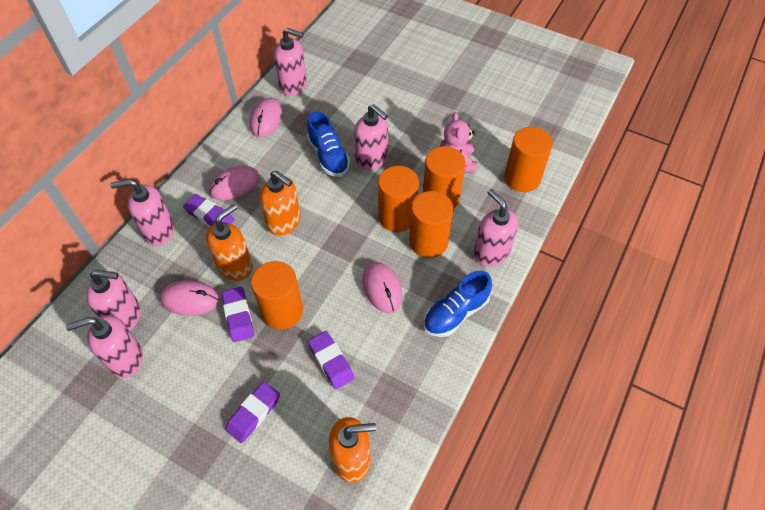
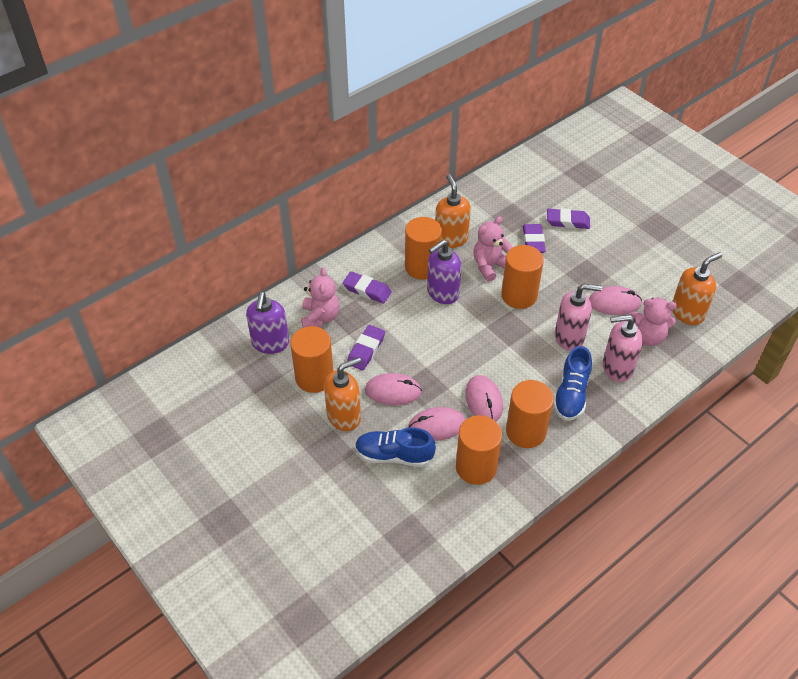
pink soap dispenser: 6 -> 2
pink teddy bear: 1 -> 3
purple soap dispenser: 0 -> 2

